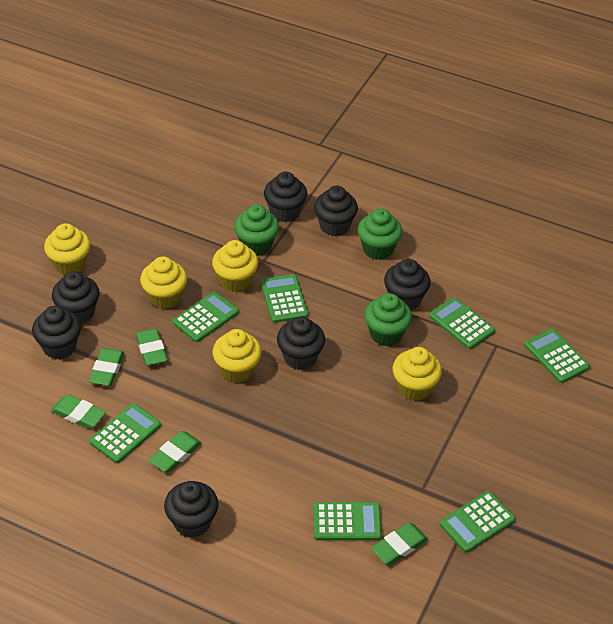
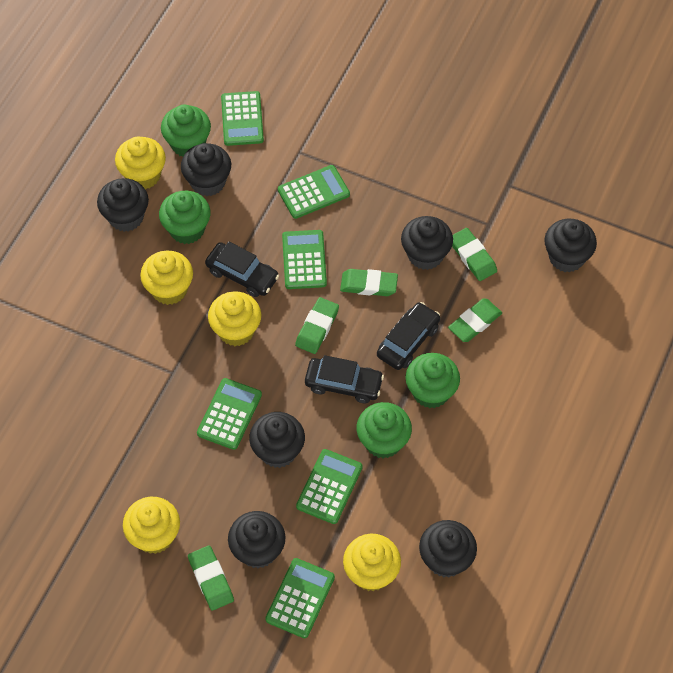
black car: 0 -> 3
green calculator: 7 -> 6
green cupcake: 3 -> 4

